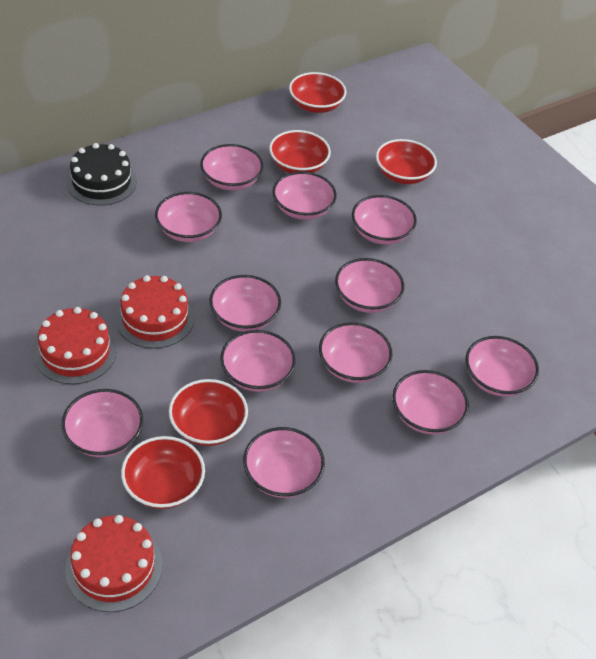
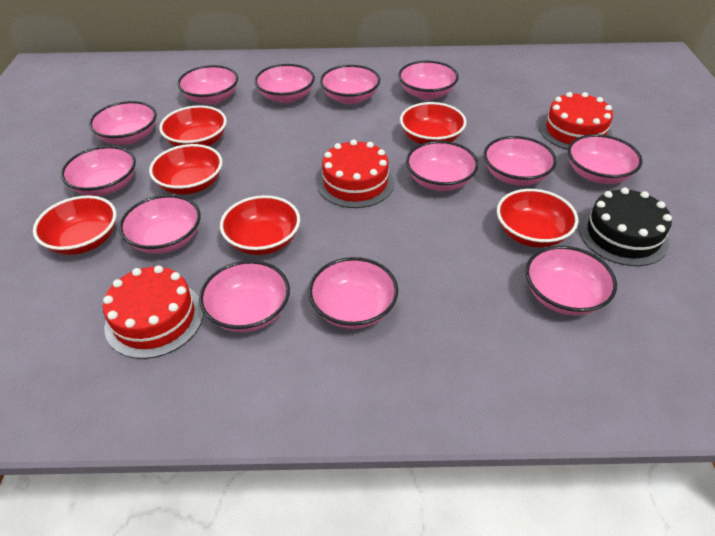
pink bowl: 12 -> 13
red bowl: 5 -> 6

